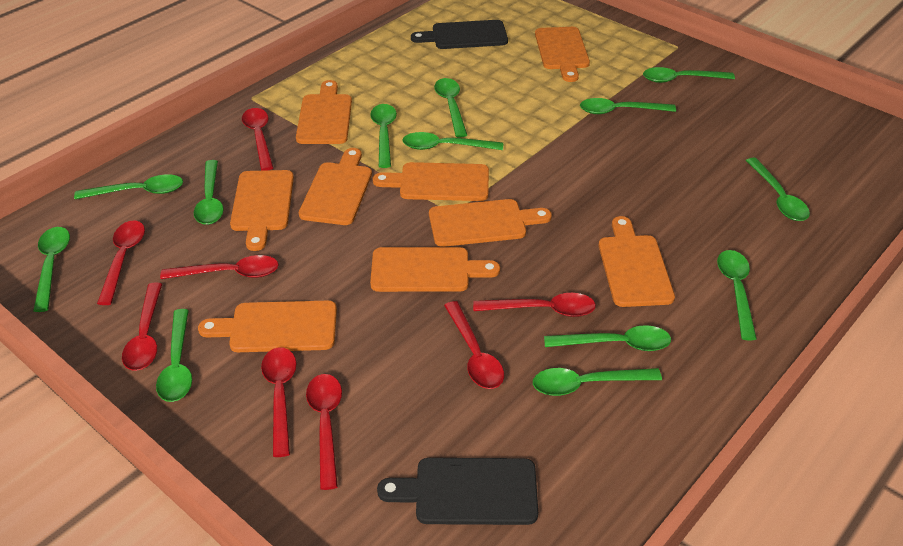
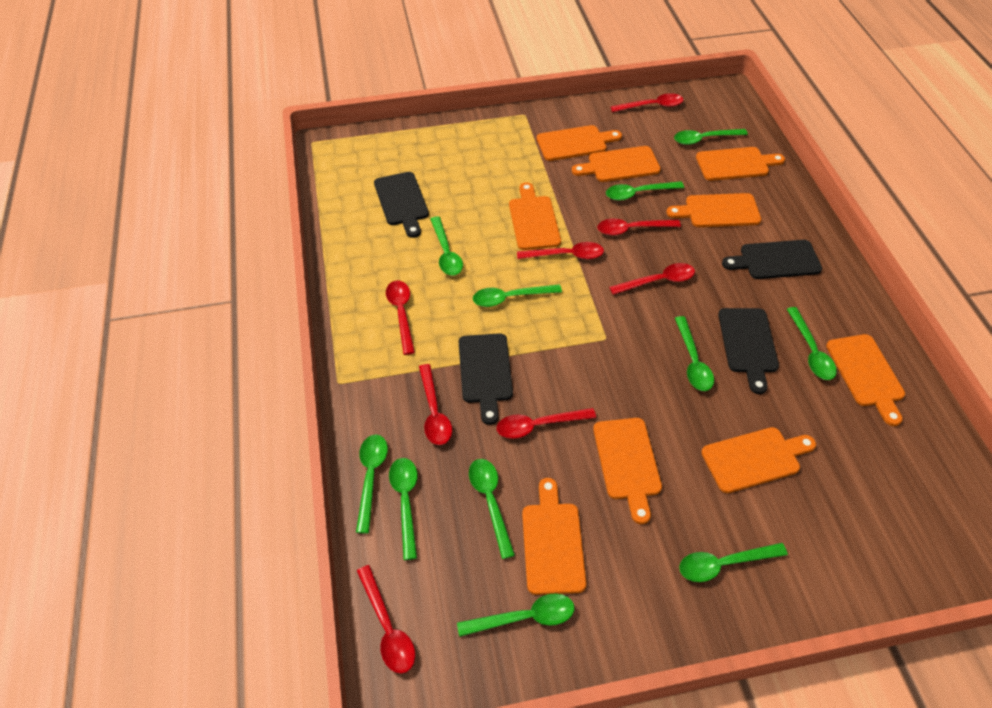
black cutting board: 2 -> 4
green spoon: 13 -> 11

